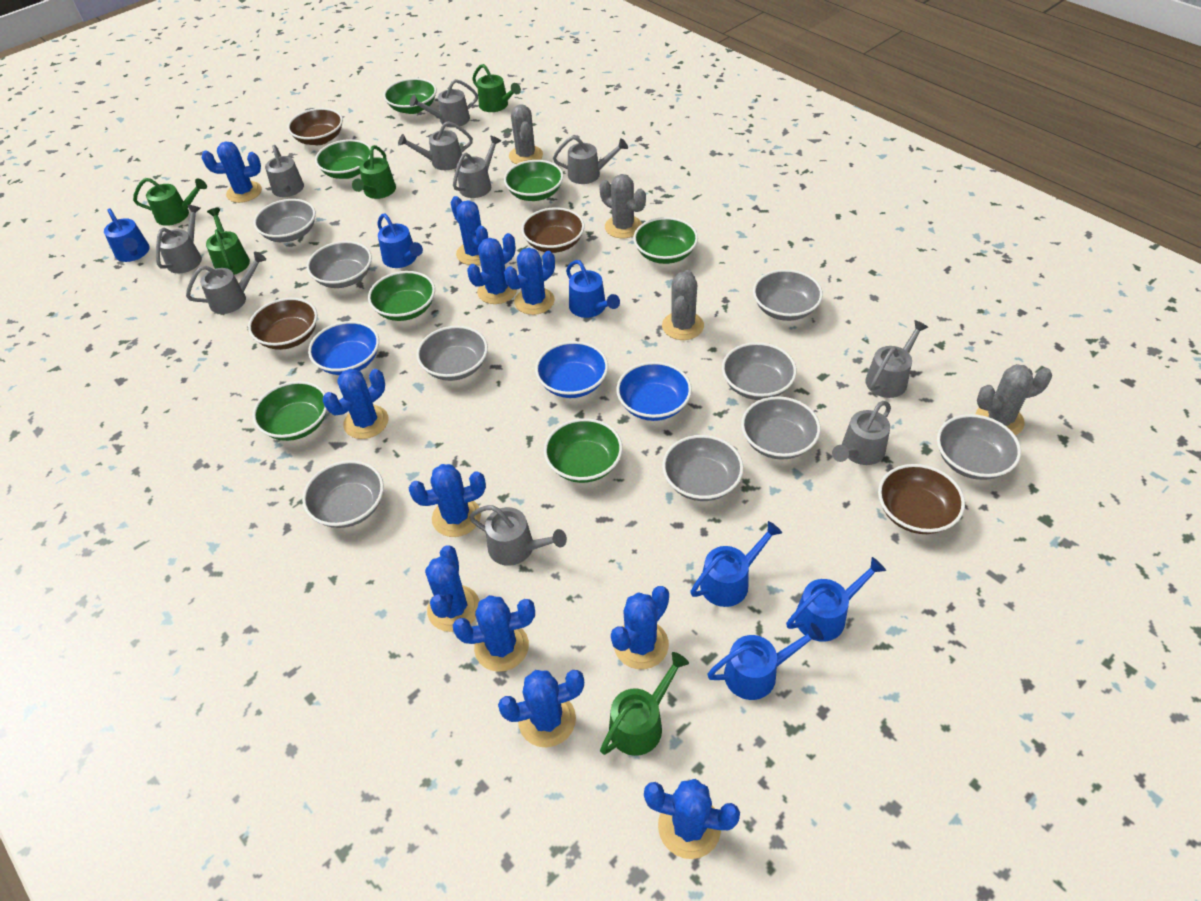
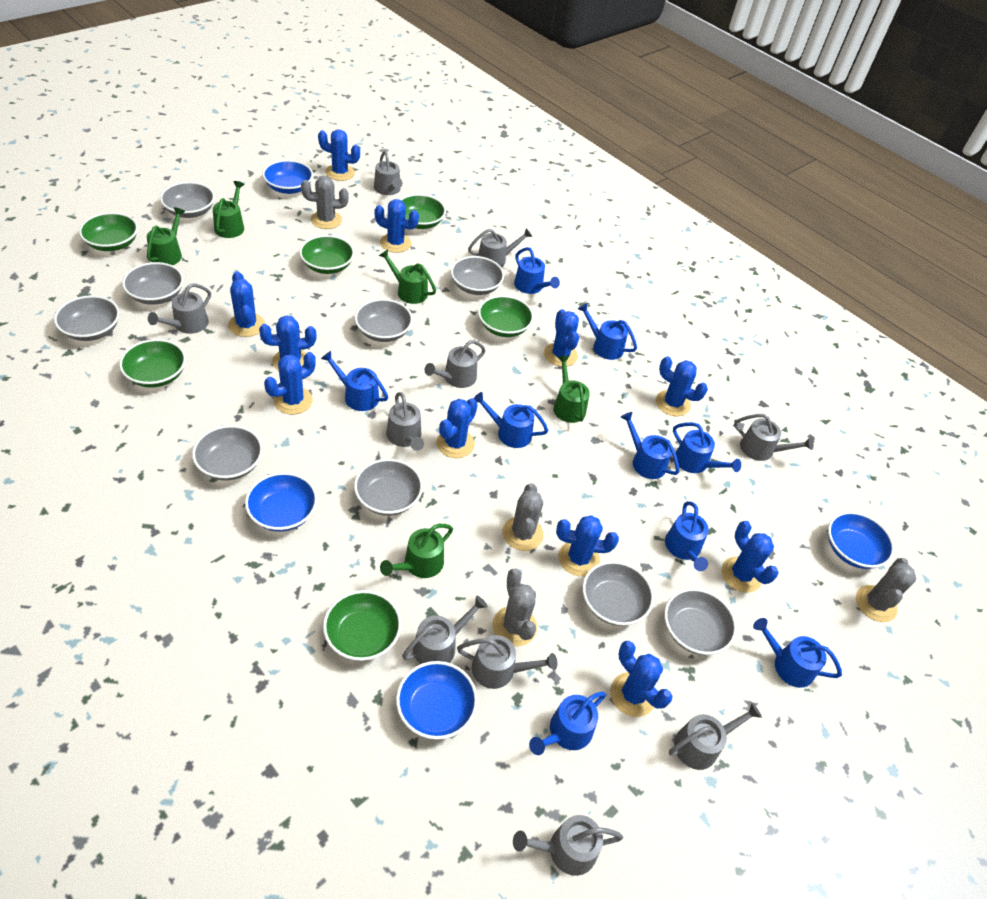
blue bowl: 3 -> 4
blue watering can: 6 -> 9
brown bowl: 4 -> 0
green bowl: 7 -> 6

